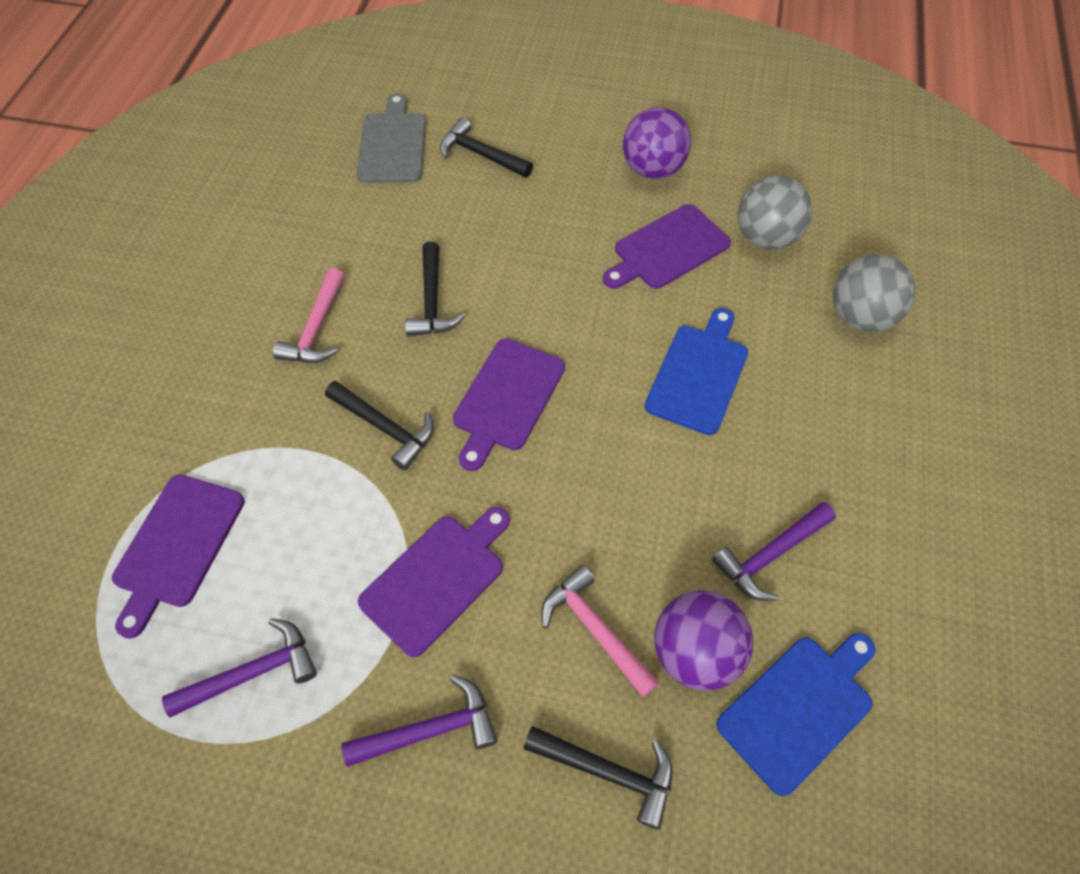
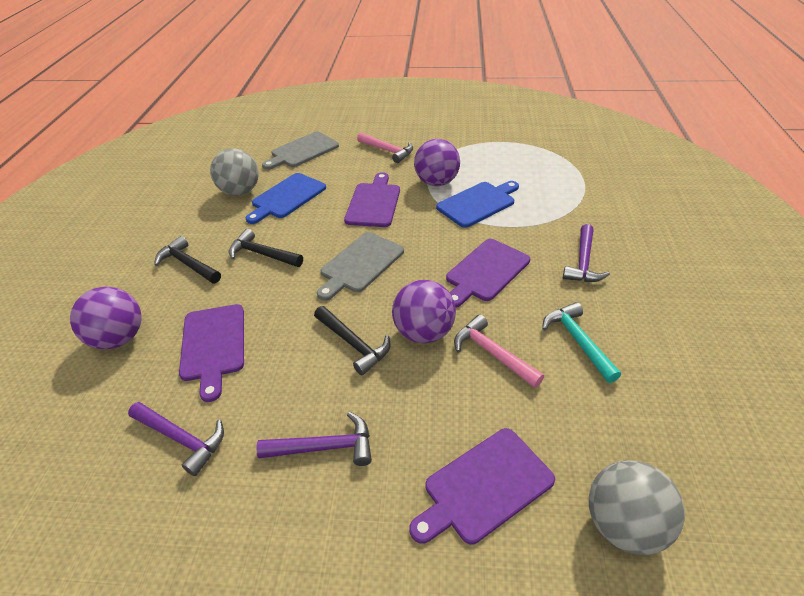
black hammer: 4 -> 3
grey cutting board: 1 -> 2
purple ball: 2 -> 3
turquoise hammer: 0 -> 1

